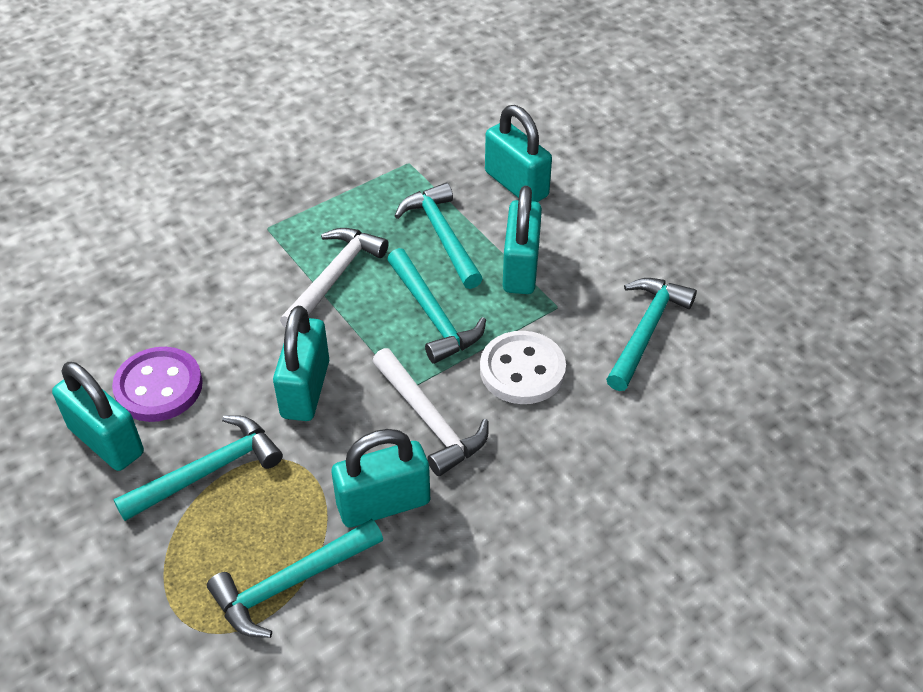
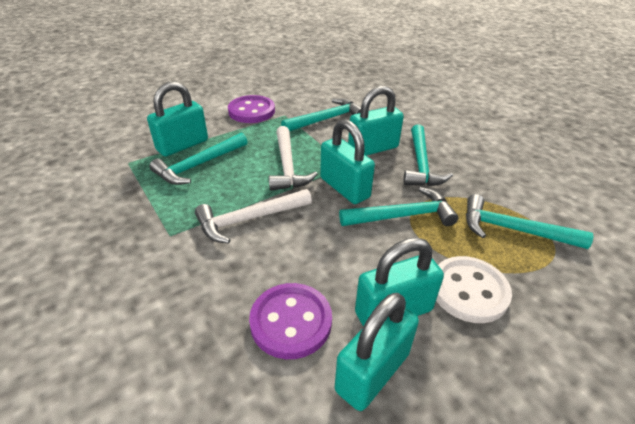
purple button: 1 -> 2

